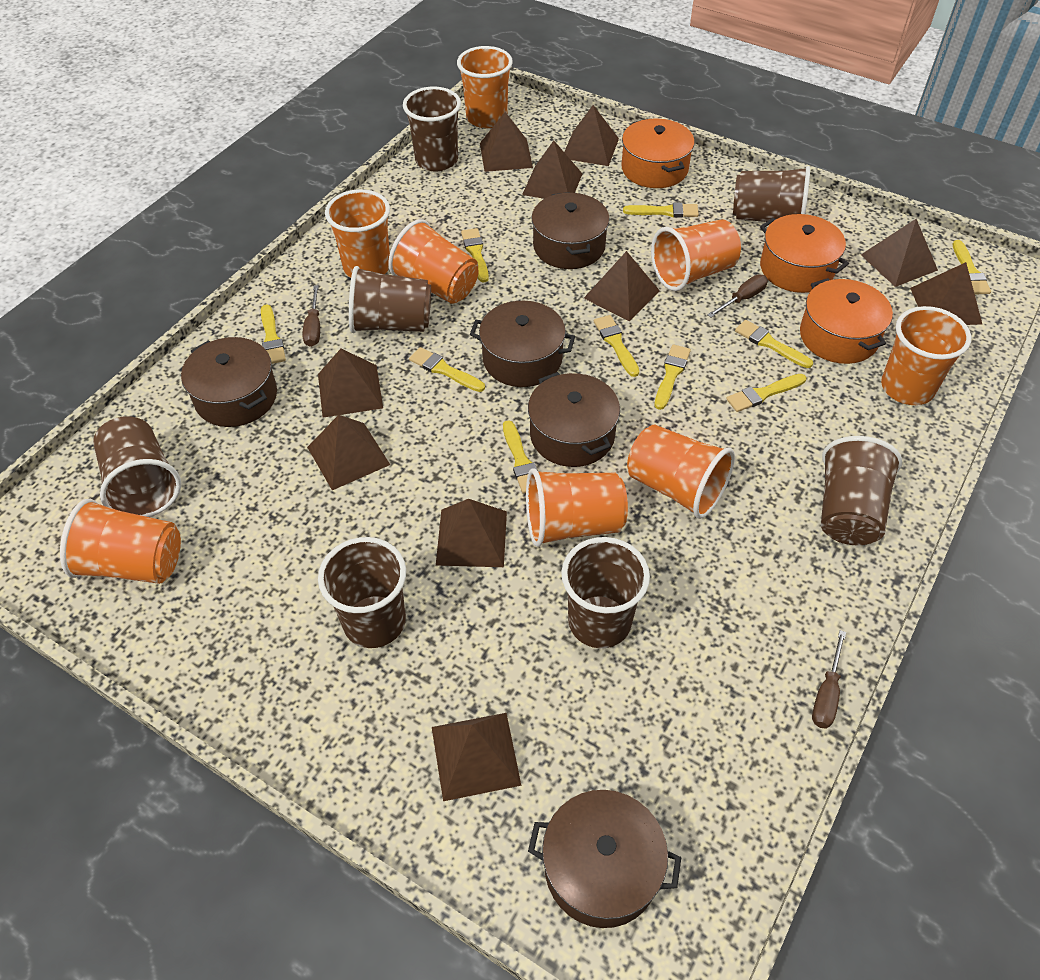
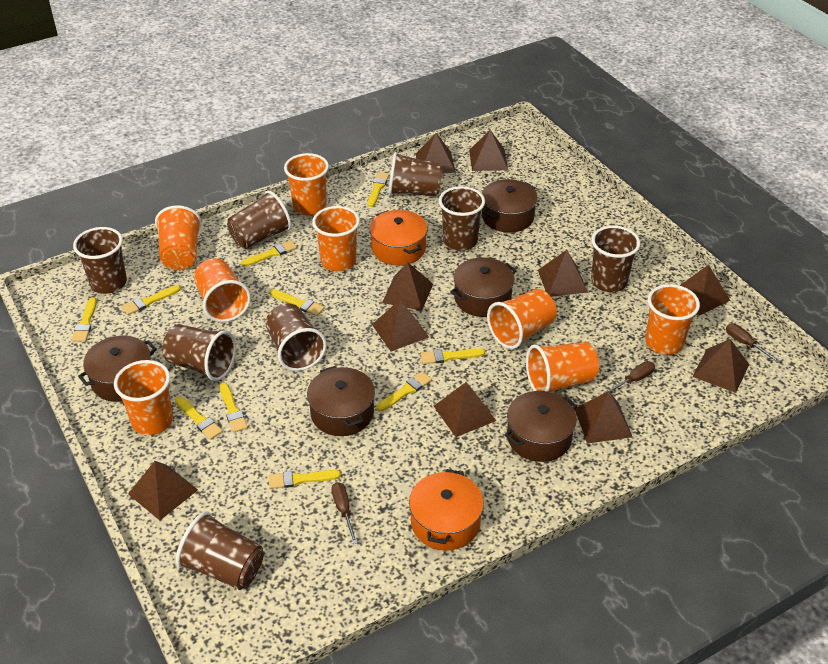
brown cup: 7 -> 8
orange pot: 3 -> 2

